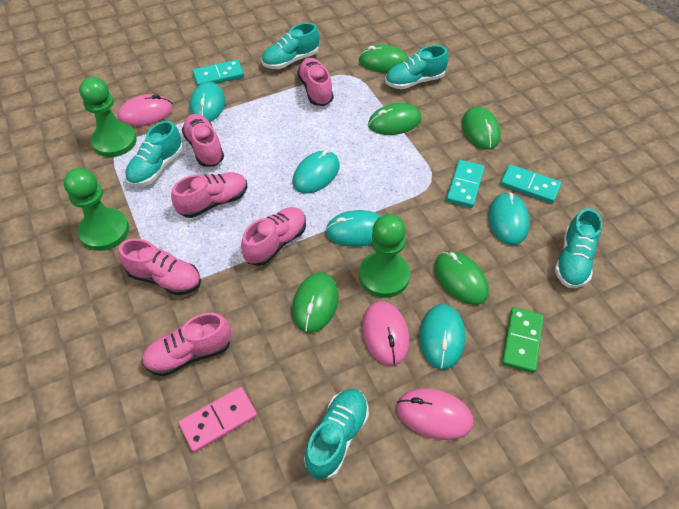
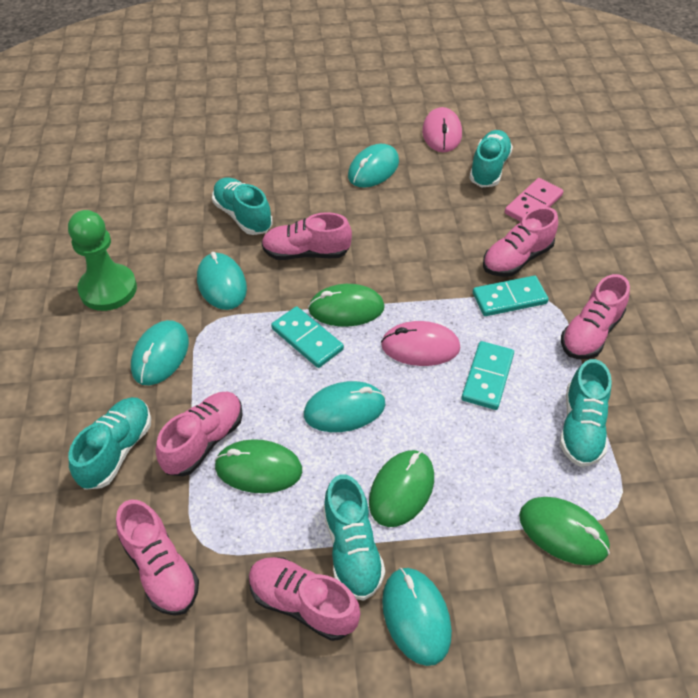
green domino: 1 -> 0
green mouse: 5 -> 4
green pawn: 3 -> 1
pink mouse: 3 -> 2

